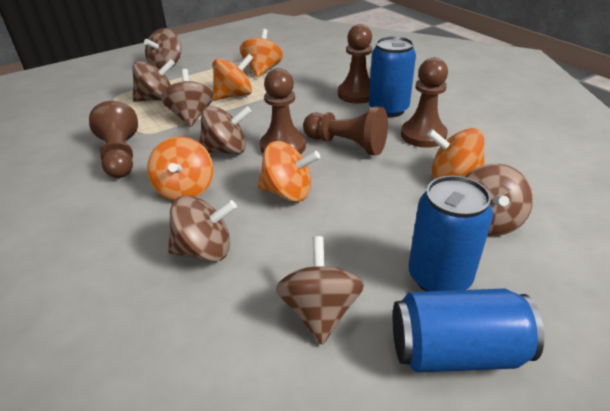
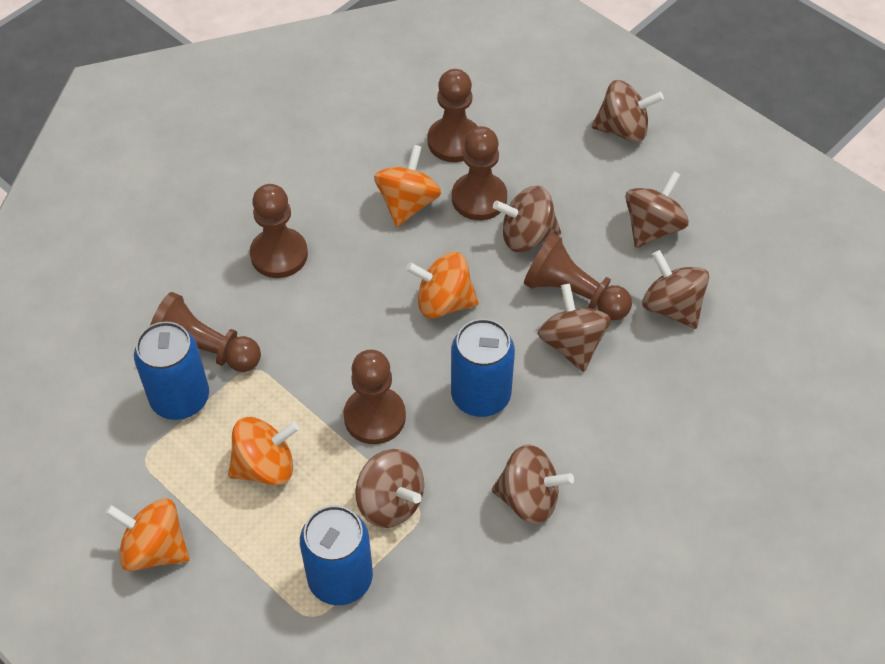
brown pawn: 5 -> 6
orange spinning top: 5 -> 4

